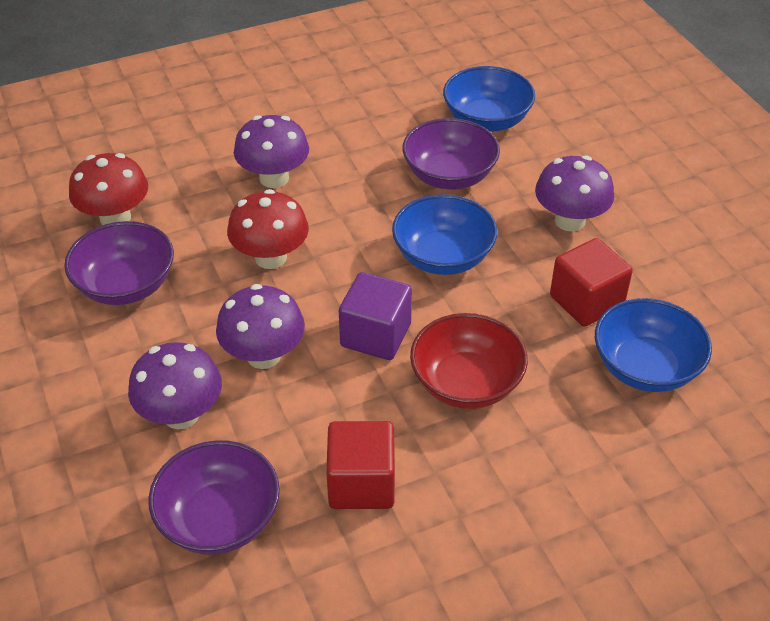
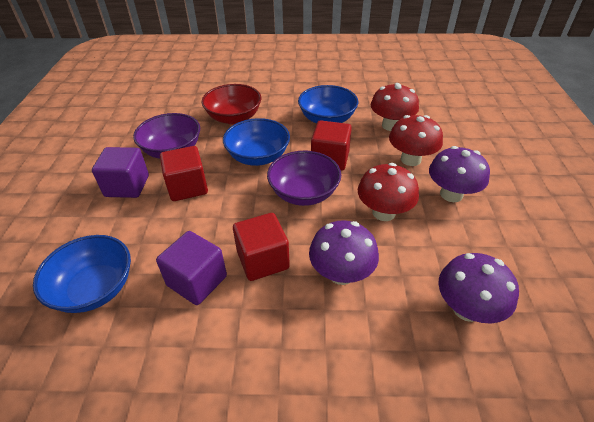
purple bowl: 3 -> 2
purple cube: 1 -> 2
purple mushroom: 4 -> 3
red cube: 2 -> 3
red mushroom: 2 -> 3

